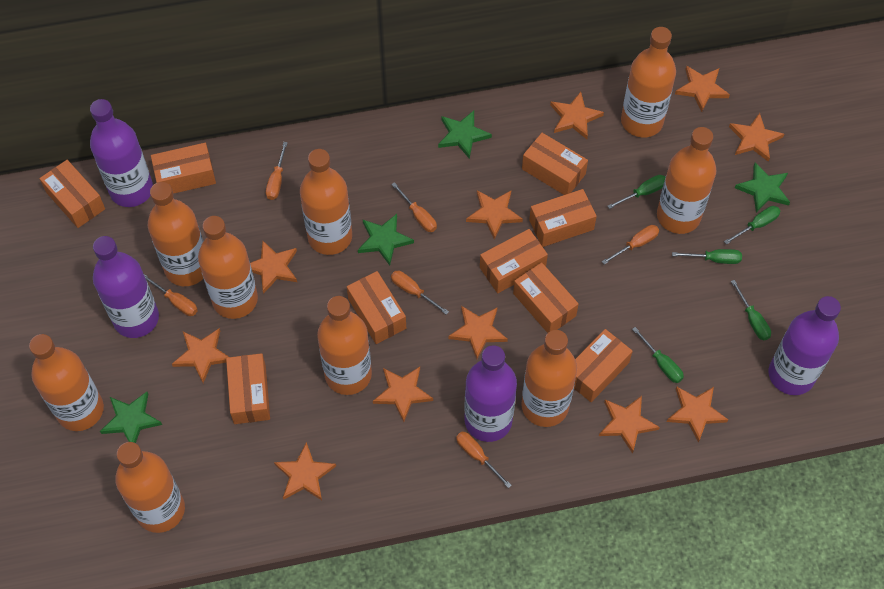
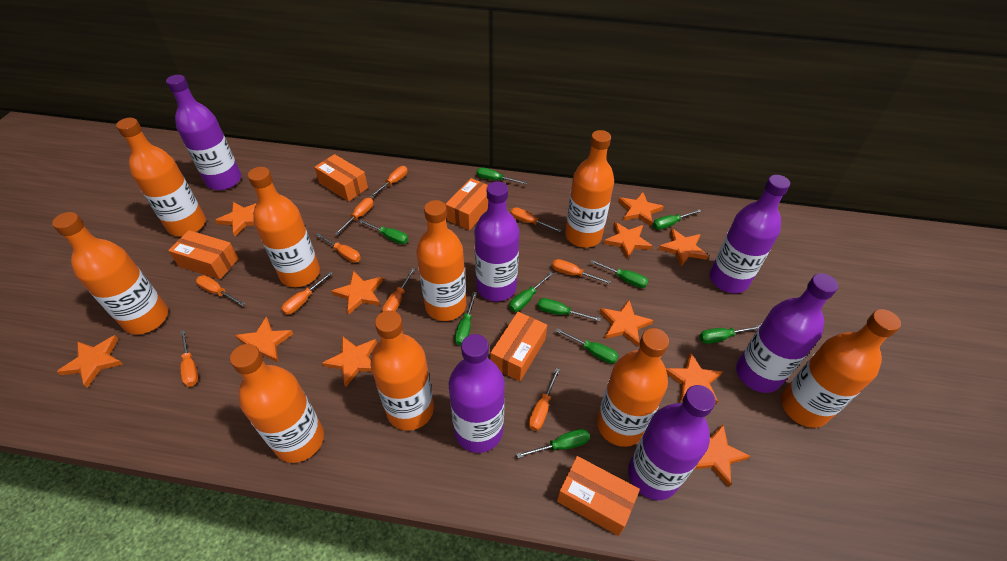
green screwdriver: 5 -> 10
green star: 4 -> 0
orange box: 9 -> 5
orange screwdriver: 6 -> 10
purple bottle: 4 -> 6

